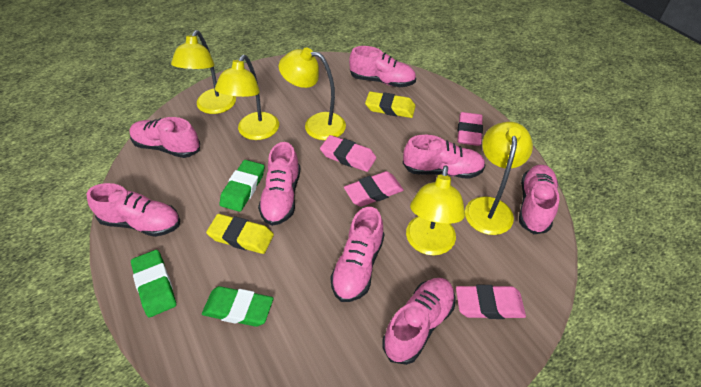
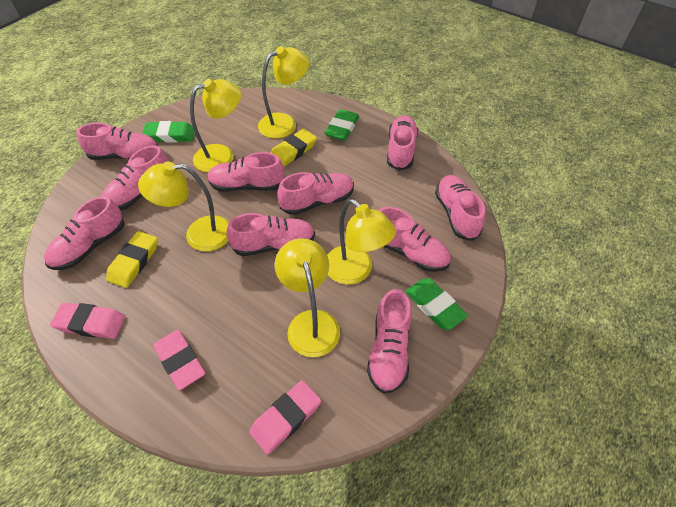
pink eraser: 4 -> 3
pink shoe: 8 -> 10

